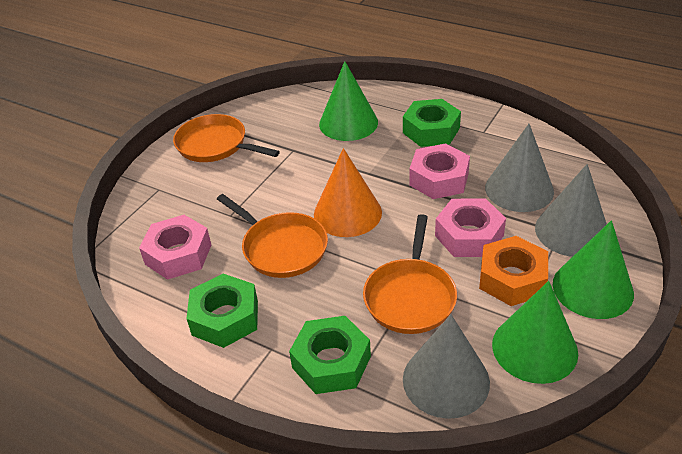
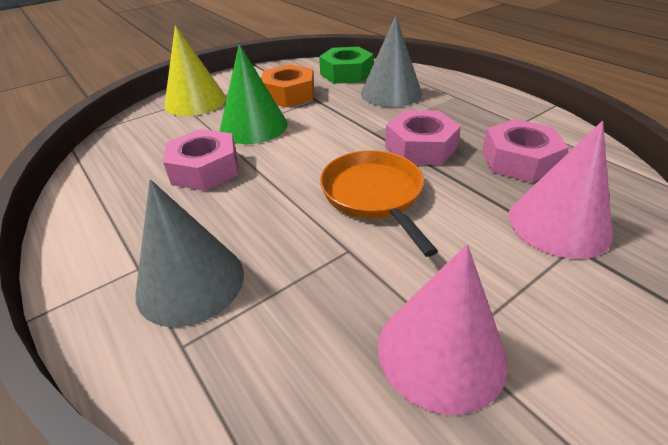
green cone: 3 -> 1
green nut: 3 -> 1
grey cone: 3 -> 2
orange cone: 1 -> 0
orange pan: 3 -> 1
pink cone: 0 -> 2
yellow cone: 0 -> 1

